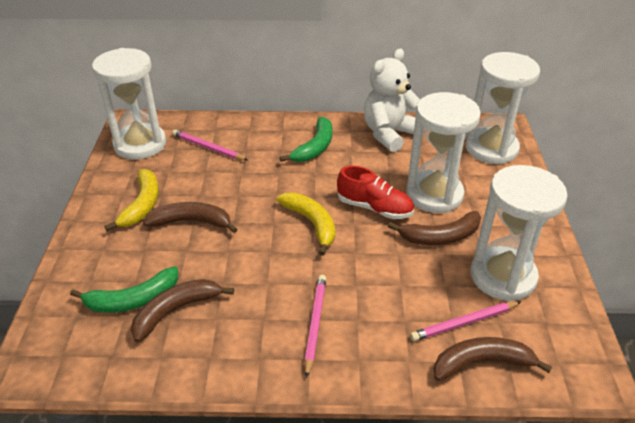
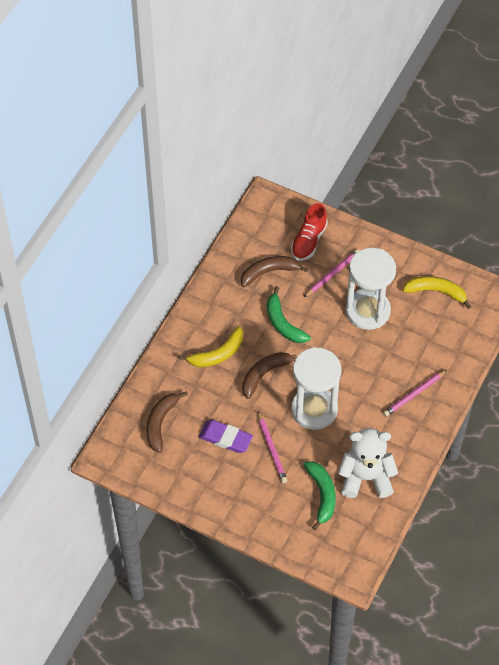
brown banana: 4 -> 3
purple eraser: 0 -> 1
white hourglass: 4 -> 2

